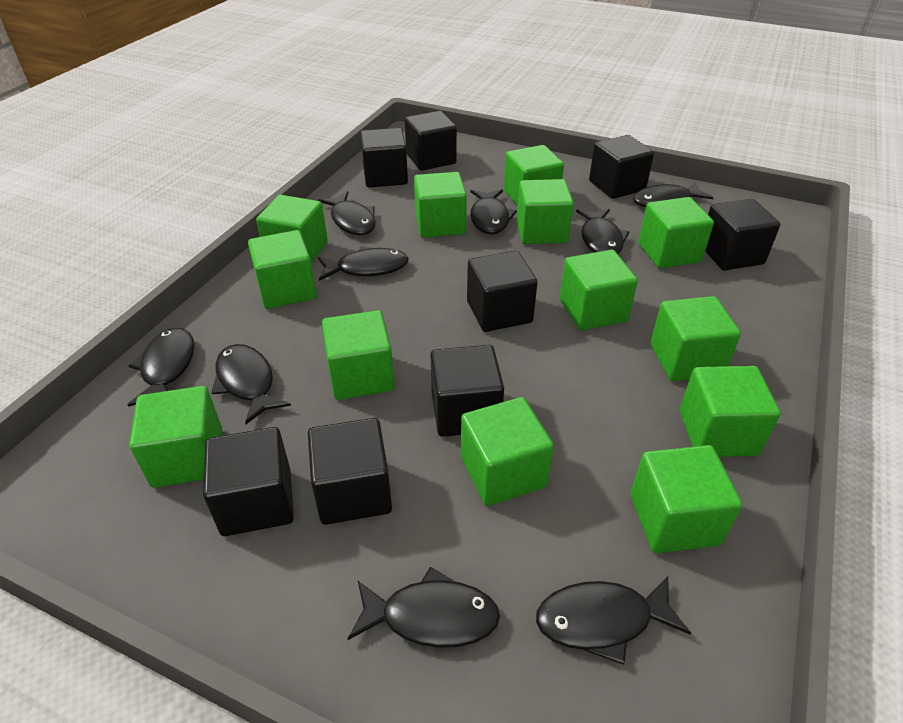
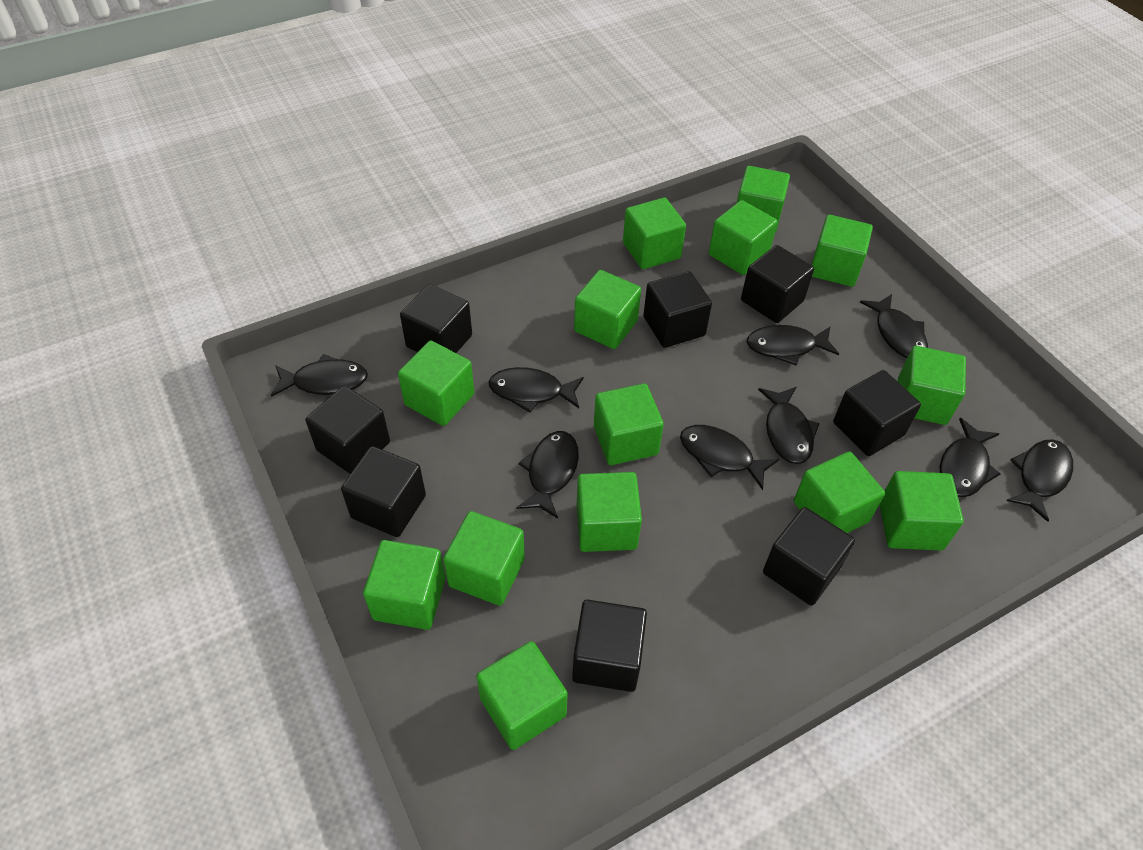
green cube: 13 -> 14

